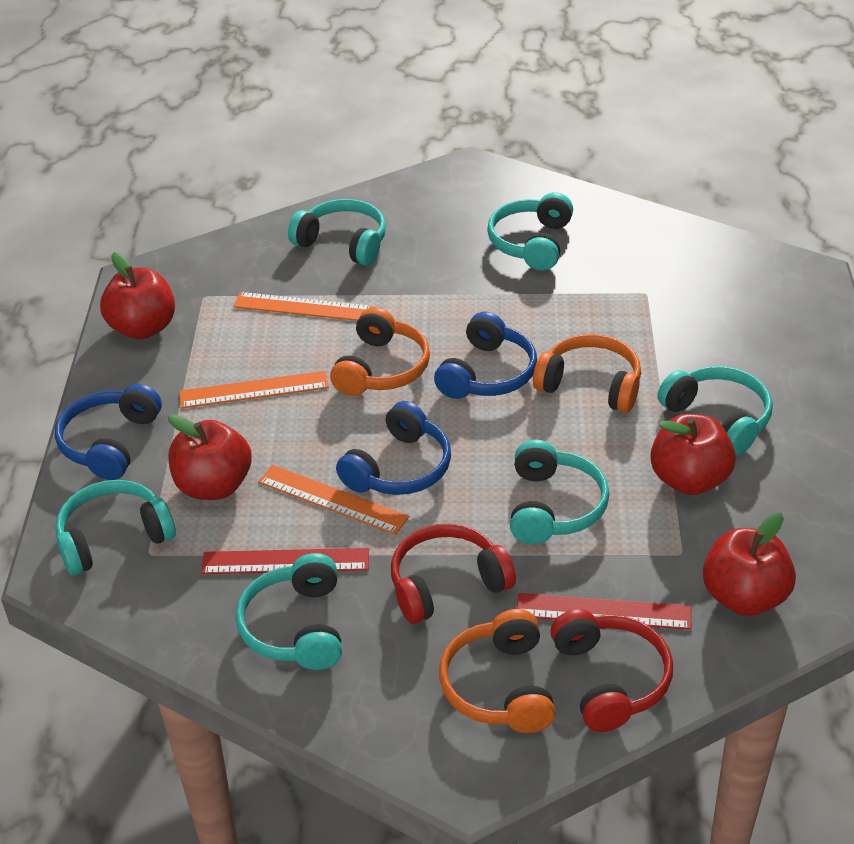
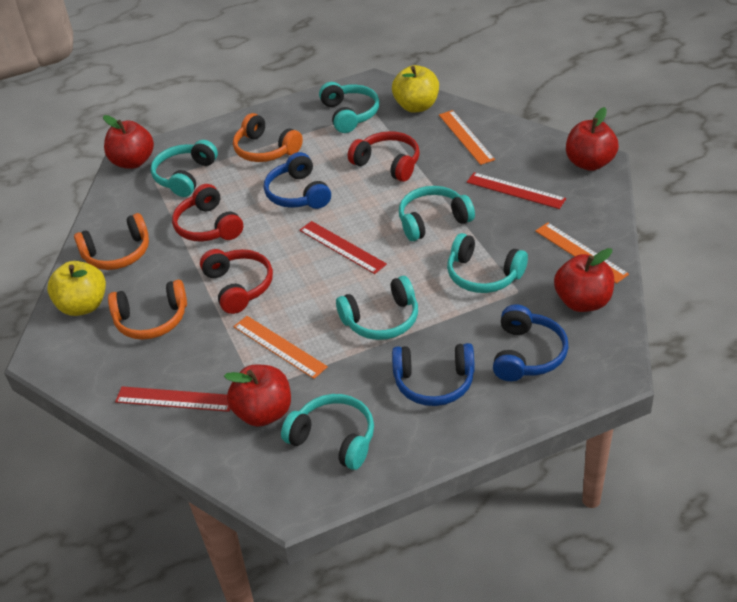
red headphones: 2 -> 3
red ruler: 2 -> 3
yellow apple: 0 -> 2

